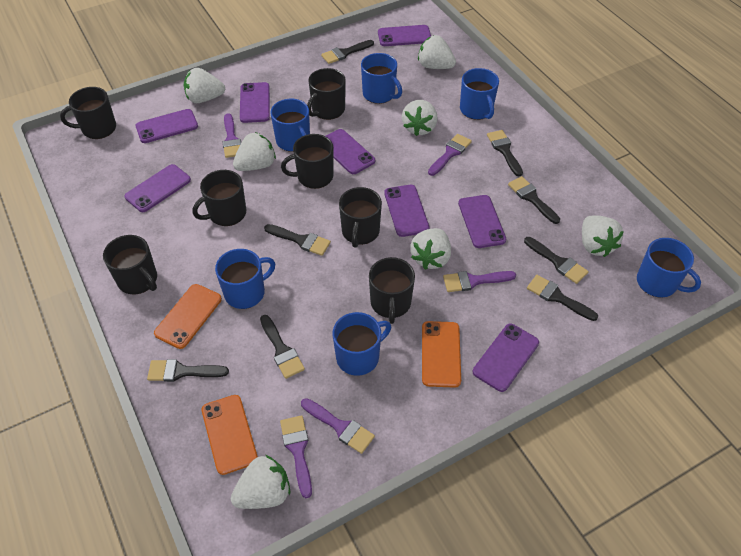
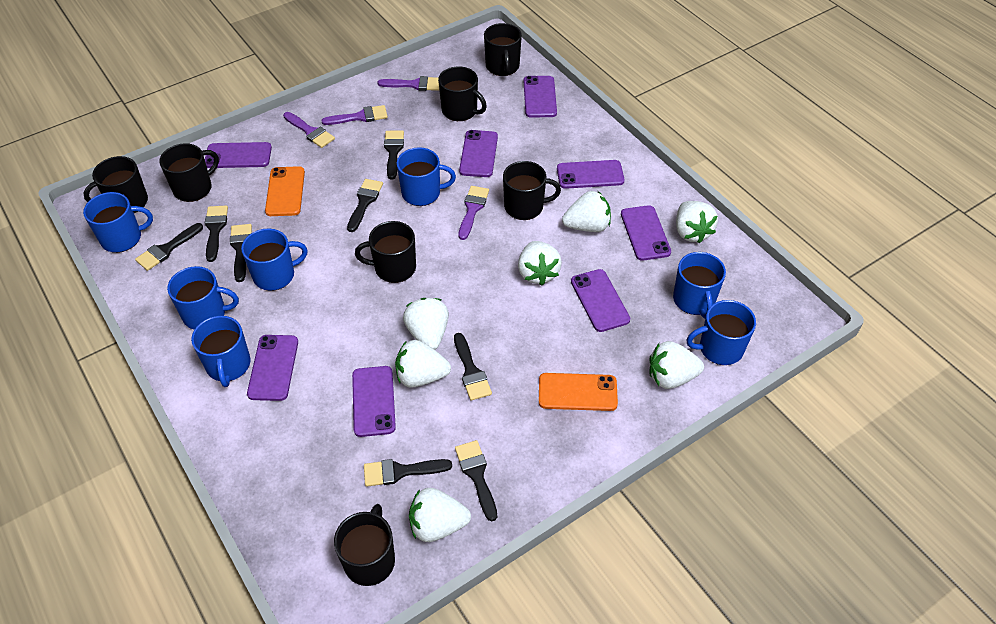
blue mug: 6 -> 7
orange phone: 3 -> 2
purple brush: 5 -> 4

